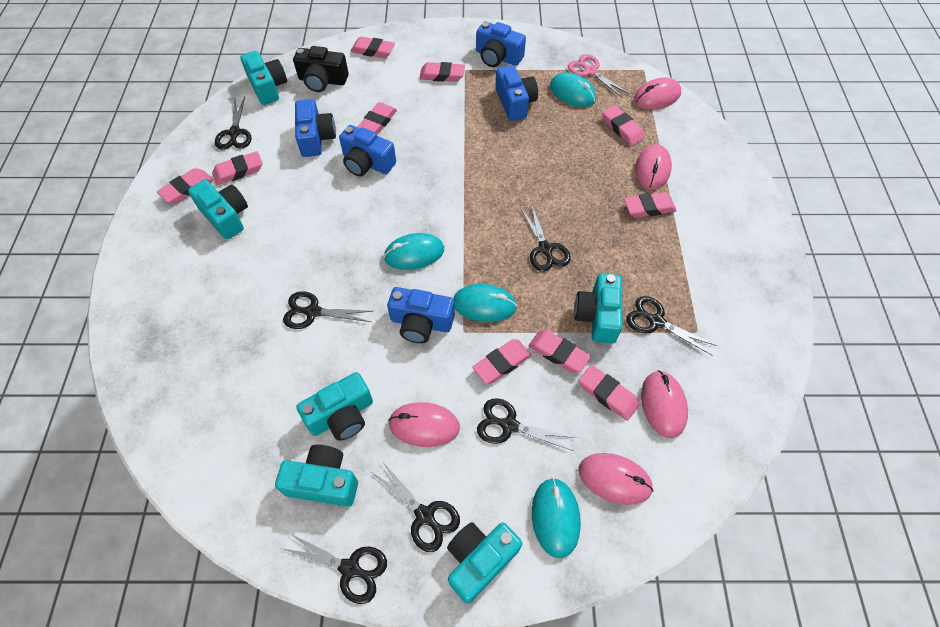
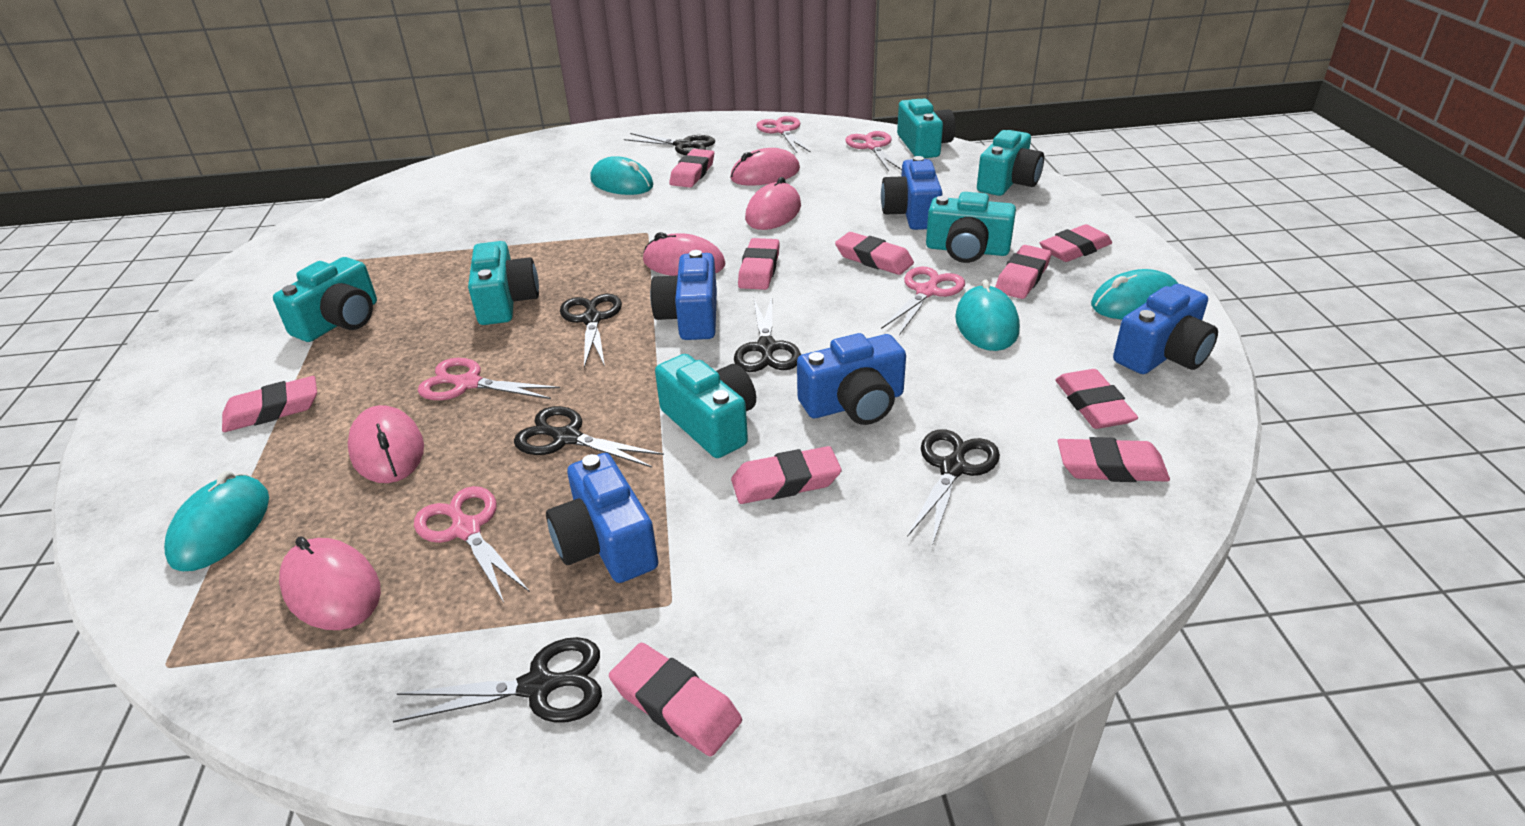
black camera: 1 -> 0
black scissors: 7 -> 6
pink scissors: 1 -> 5

